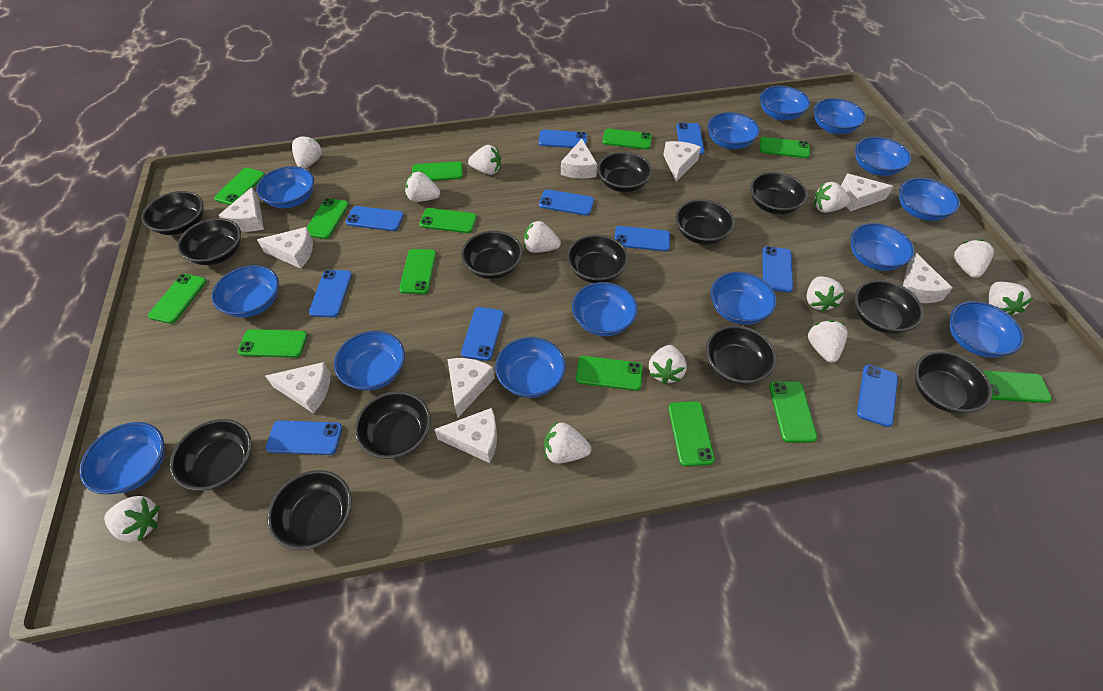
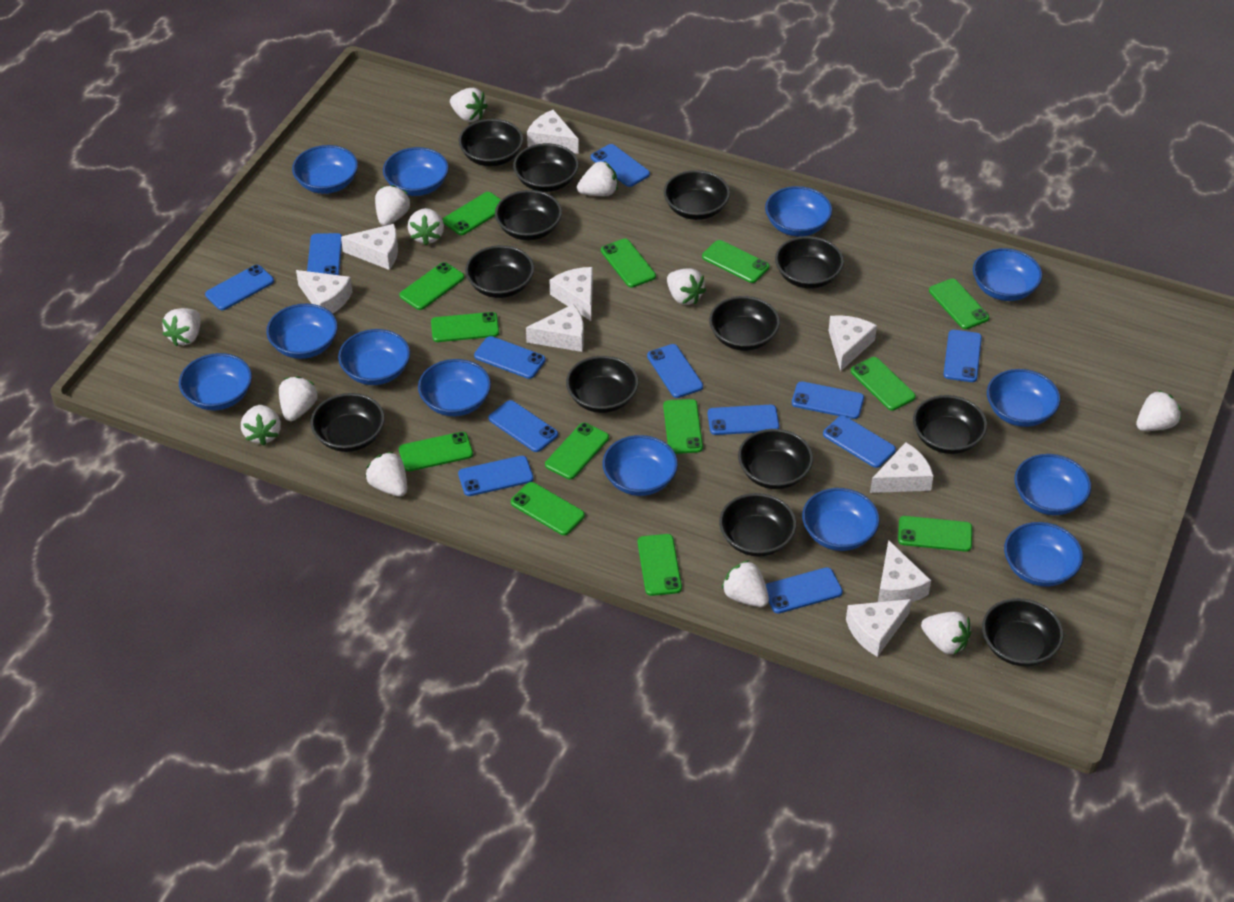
blue bowl: 14 -> 13
blue phone: 10 -> 12

